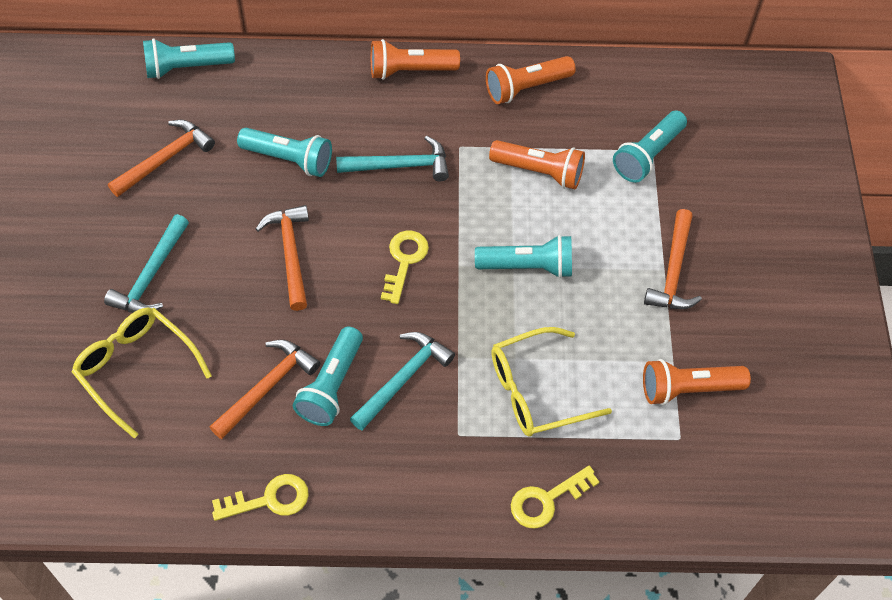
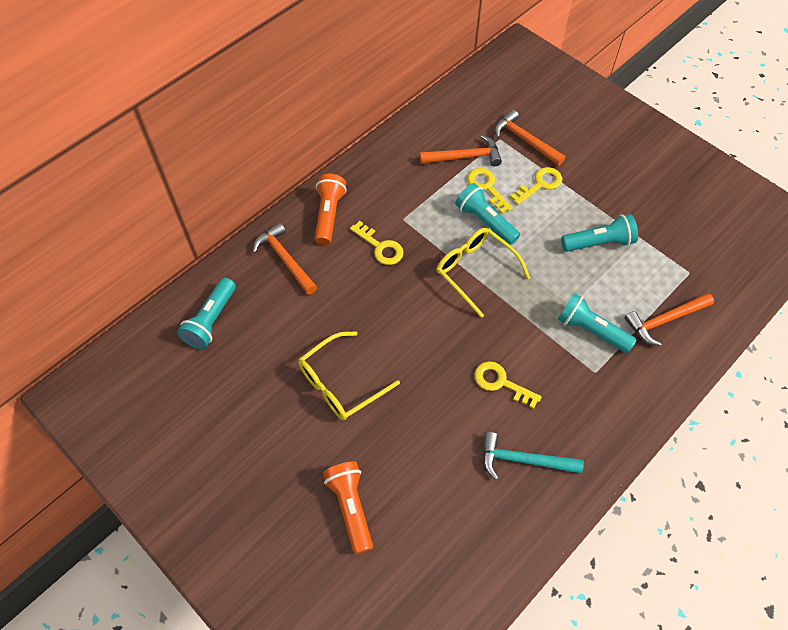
orange flashlight: 4 -> 2
turquoise flashlight: 5 -> 4
turquoise hammer: 3 -> 1
yellow key: 3 -> 4

